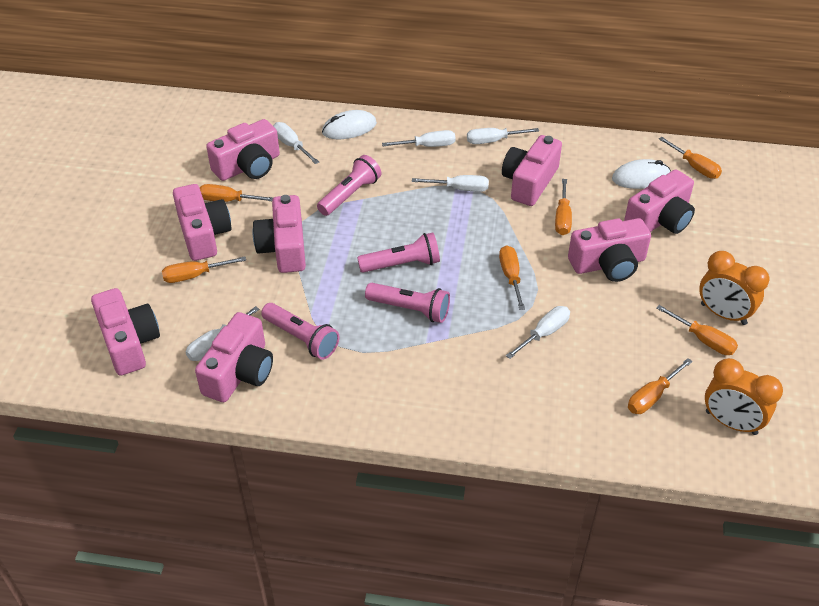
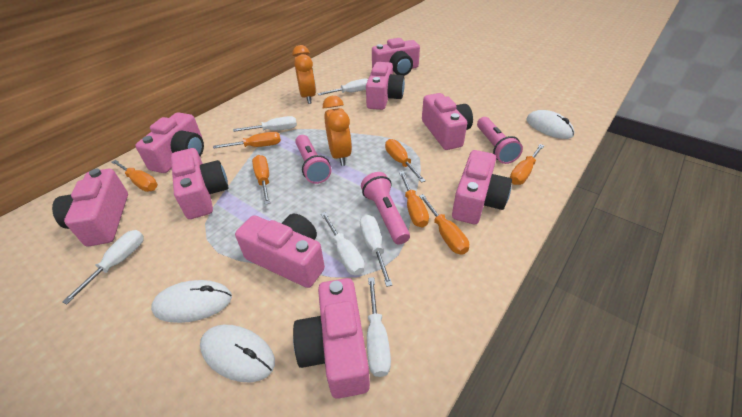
pink camera: 8 -> 9
pink flashlight: 4 -> 3
white mouse: 2 -> 3

